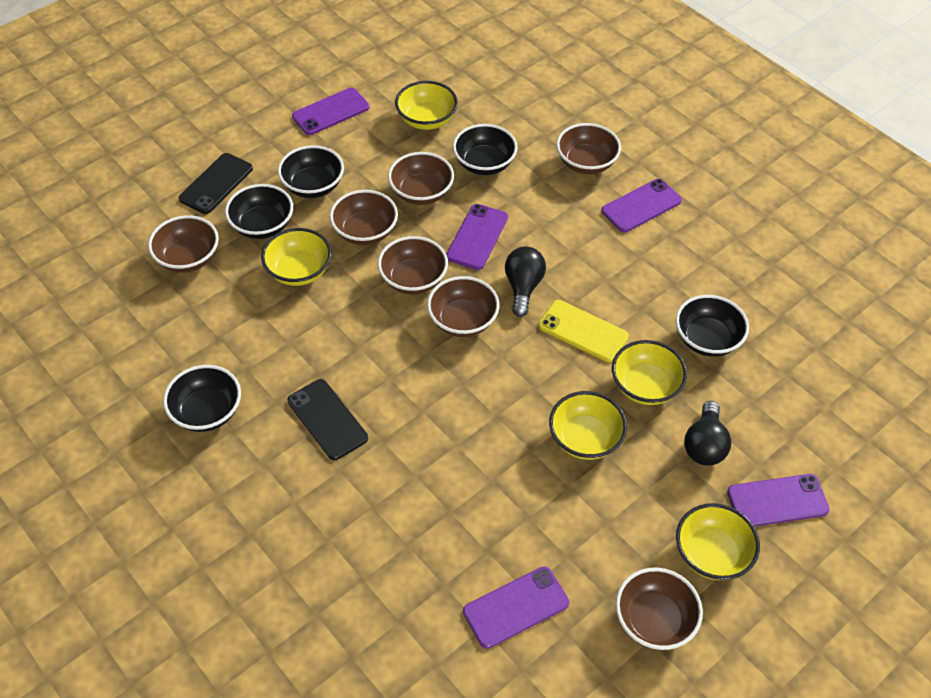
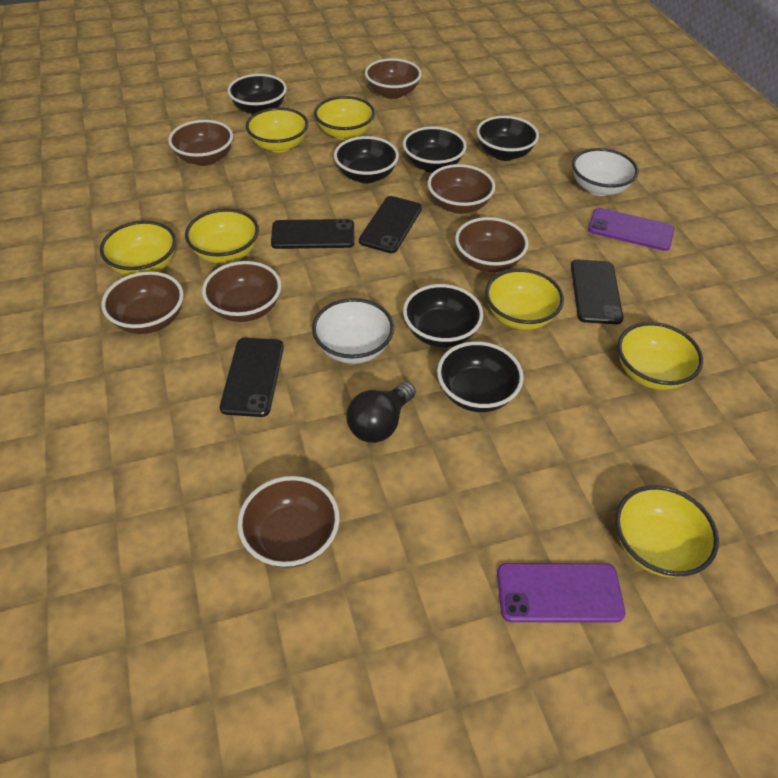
black bowl: 5 -> 6
black light bulb: 2 -> 1
black phone: 2 -> 4
purple phone: 5 -> 2
white bowl: 0 -> 2
yellow bowl: 5 -> 7
yellow phone: 1 -> 0

